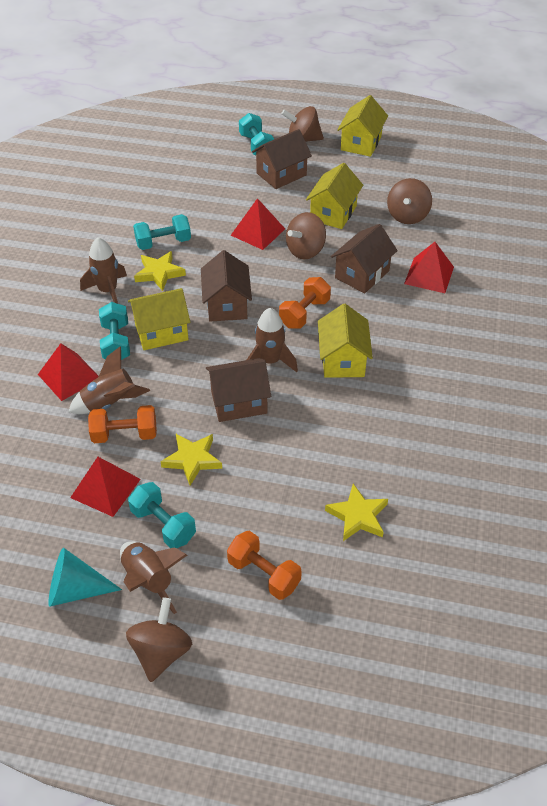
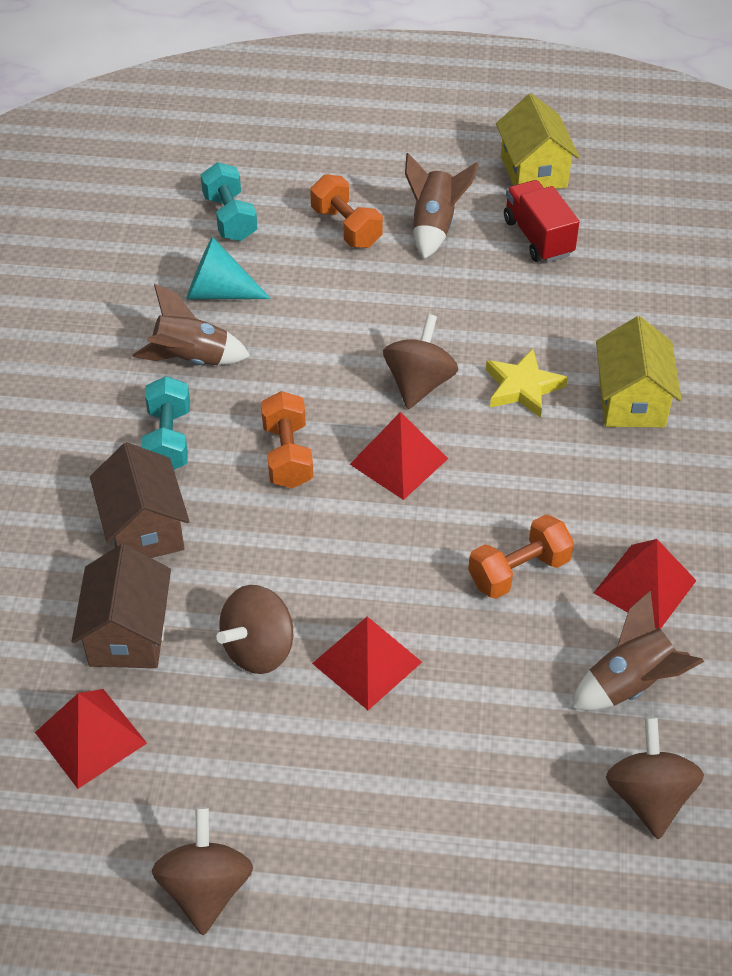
brown house: 4 -> 2
brown rocket: 4 -> 3
red truck: 0 -> 1
turquoise dumbbell: 4 -> 2
yellow house: 4 -> 2
yellow star: 3 -> 1

